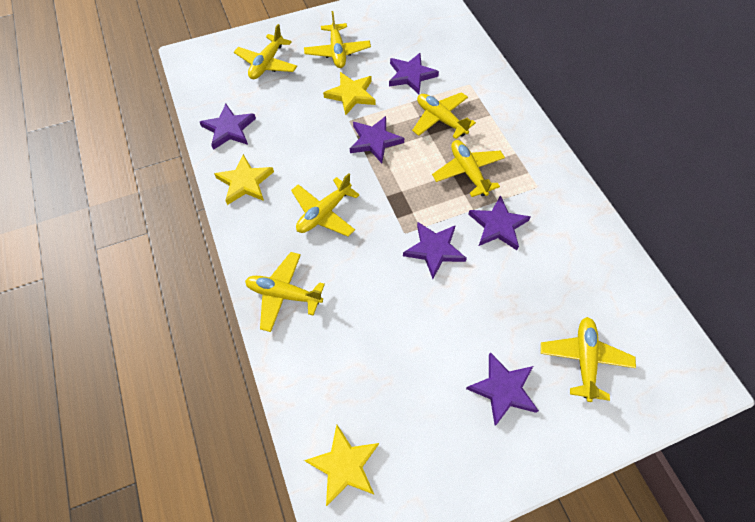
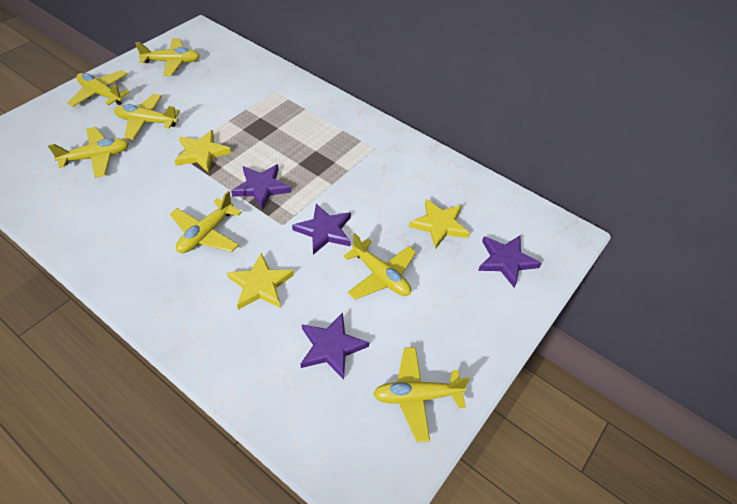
purple star: 6 -> 4

